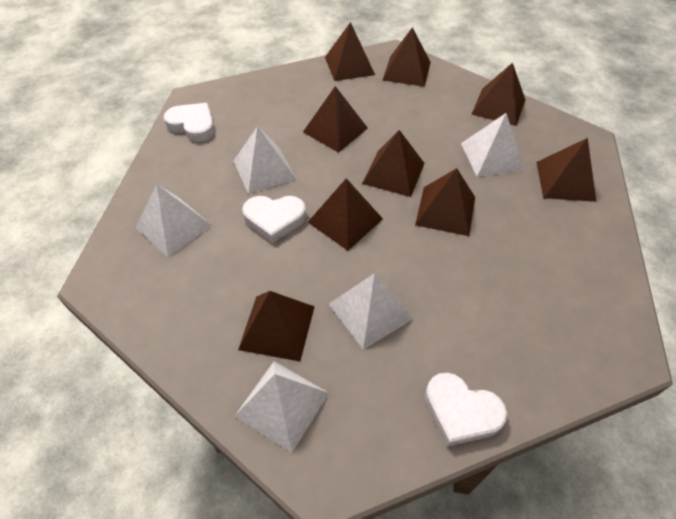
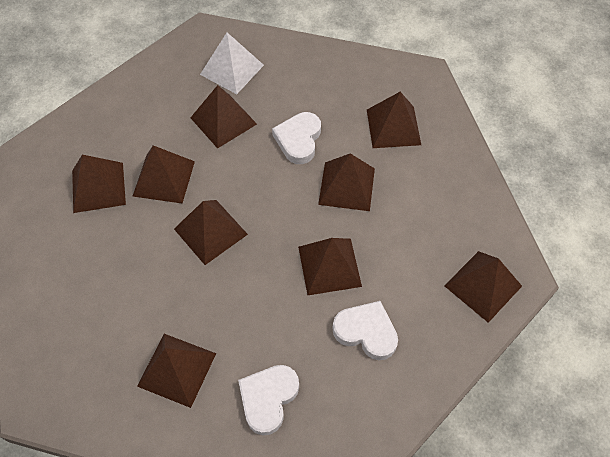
white pyramid: 5 -> 1

